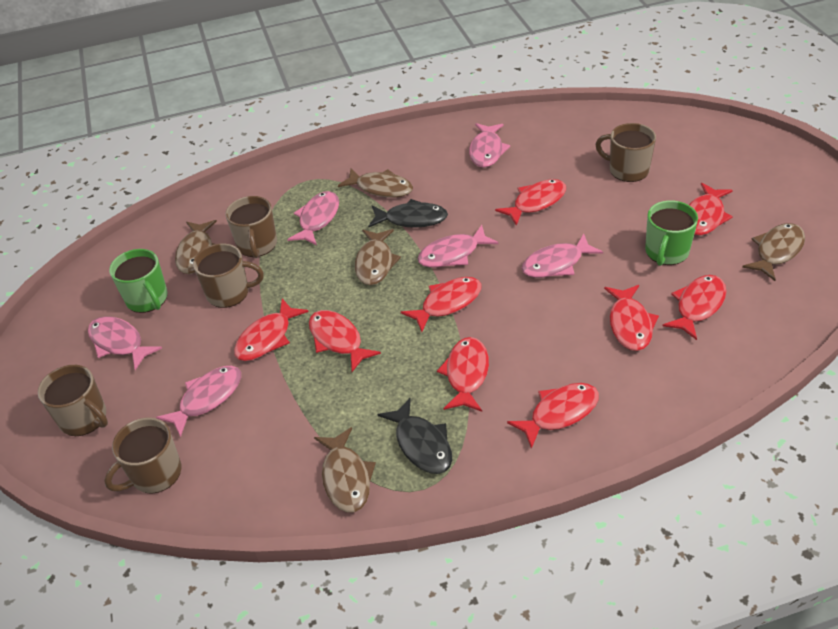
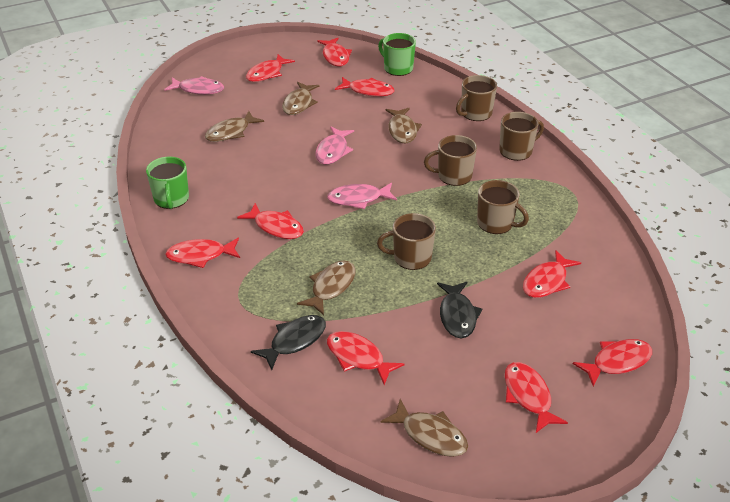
pink fish: 6 -> 3

